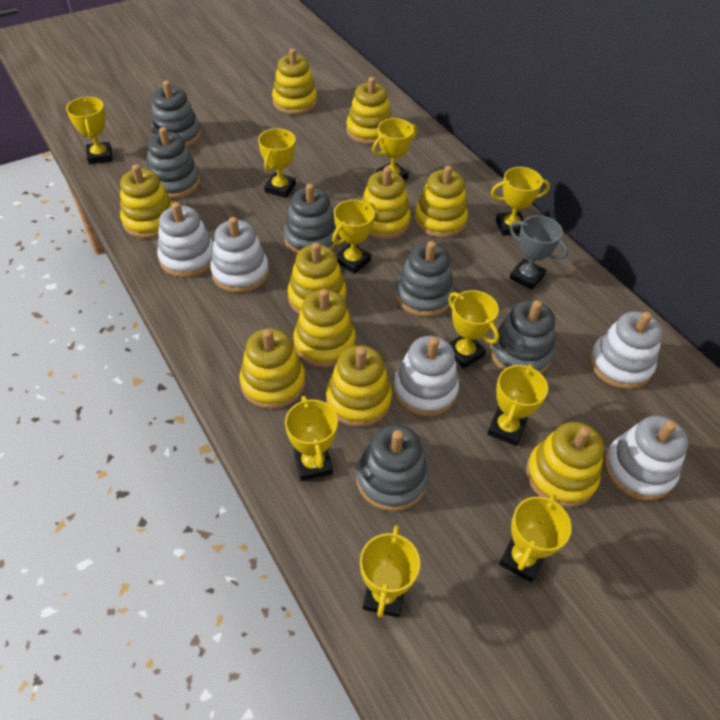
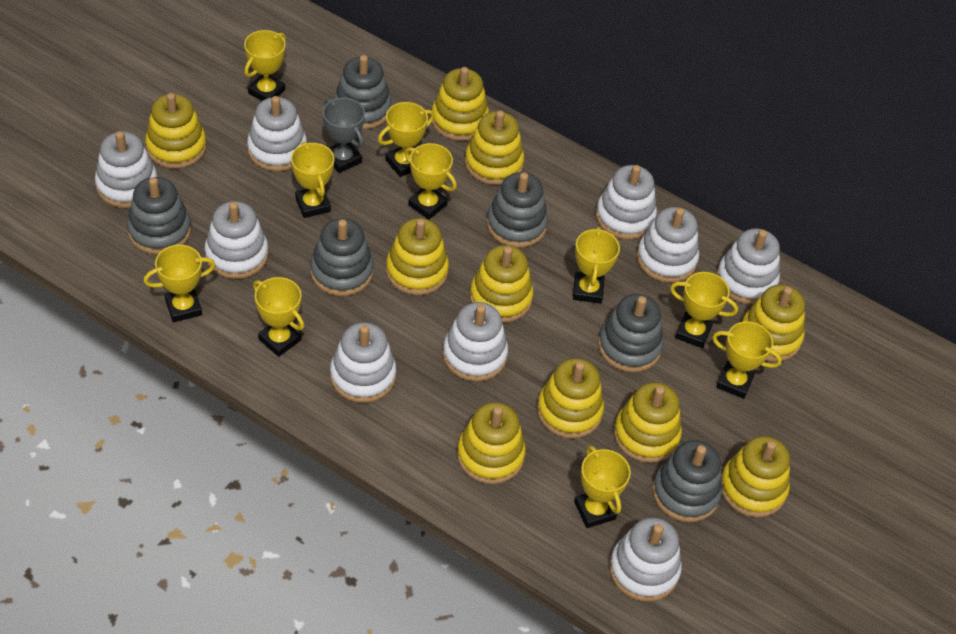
white stacking toy: 5 -> 9

